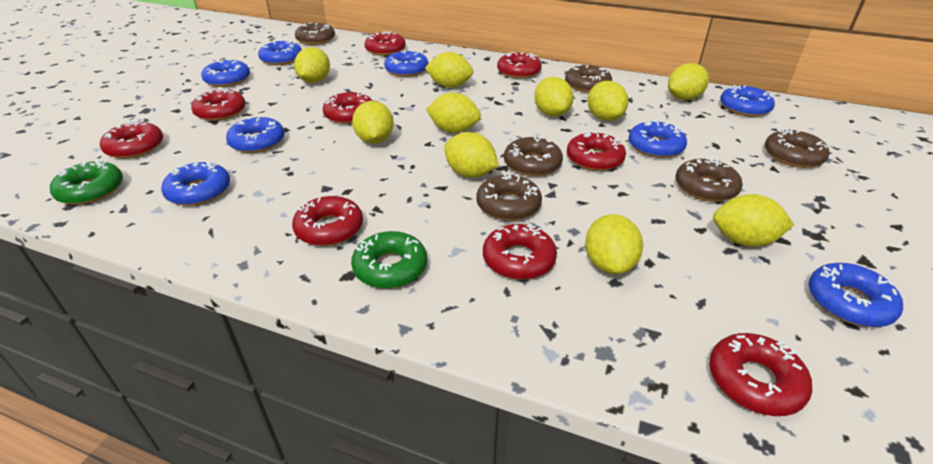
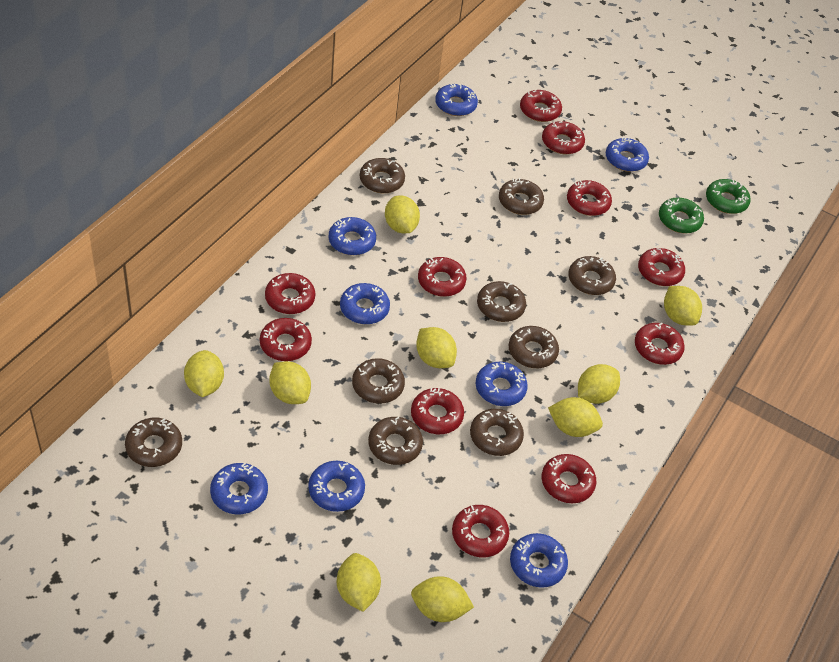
brown donut: 6 -> 9
red donut: 9 -> 11
yellow lemon: 10 -> 9

